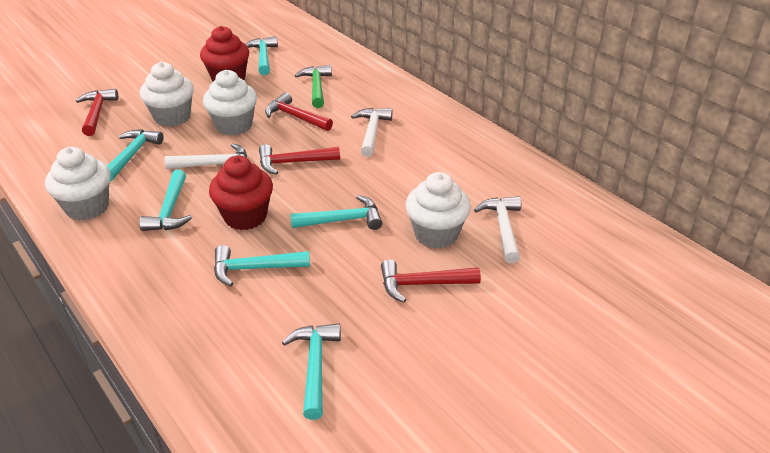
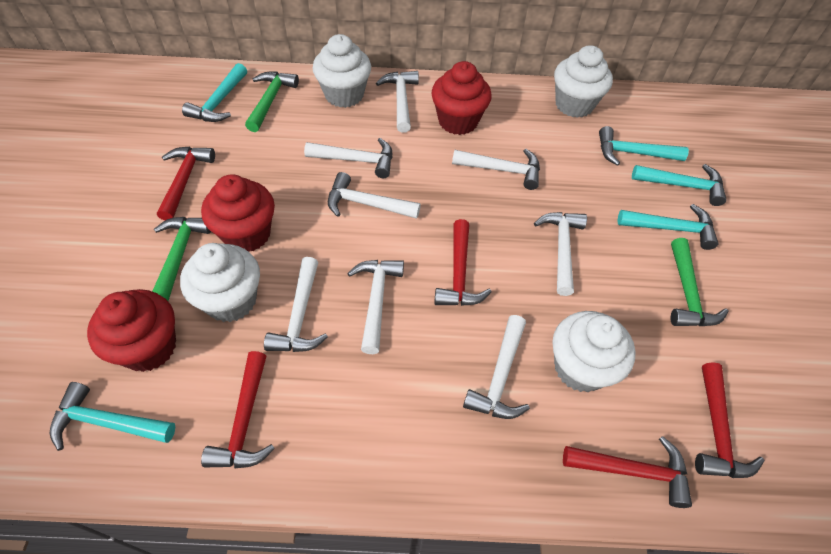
green hammer: 1 -> 3
red cupcake: 2 -> 3
red hammer: 4 -> 5
turquoise hammer: 6 -> 5
white hammer: 3 -> 8

